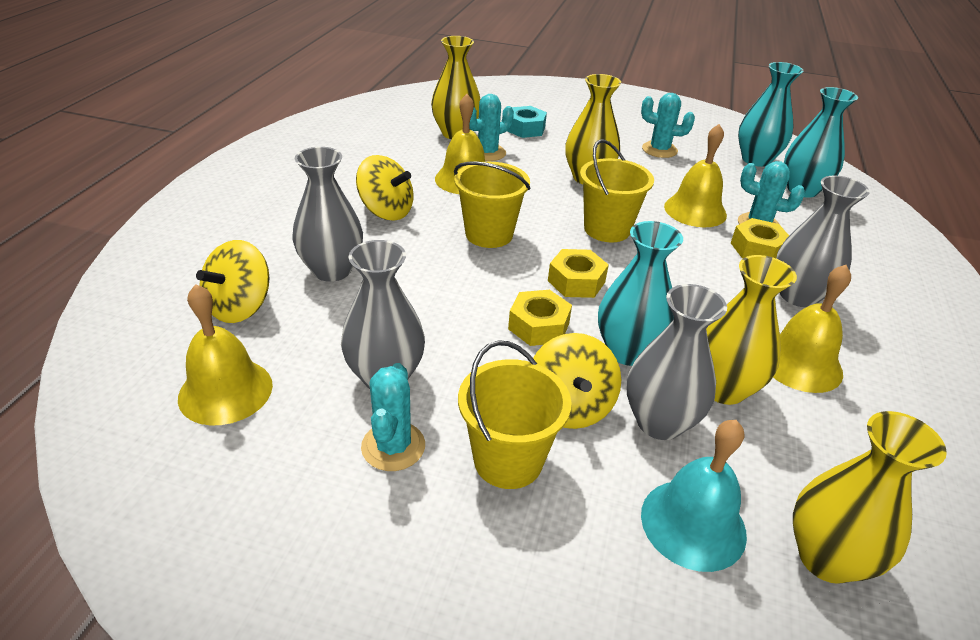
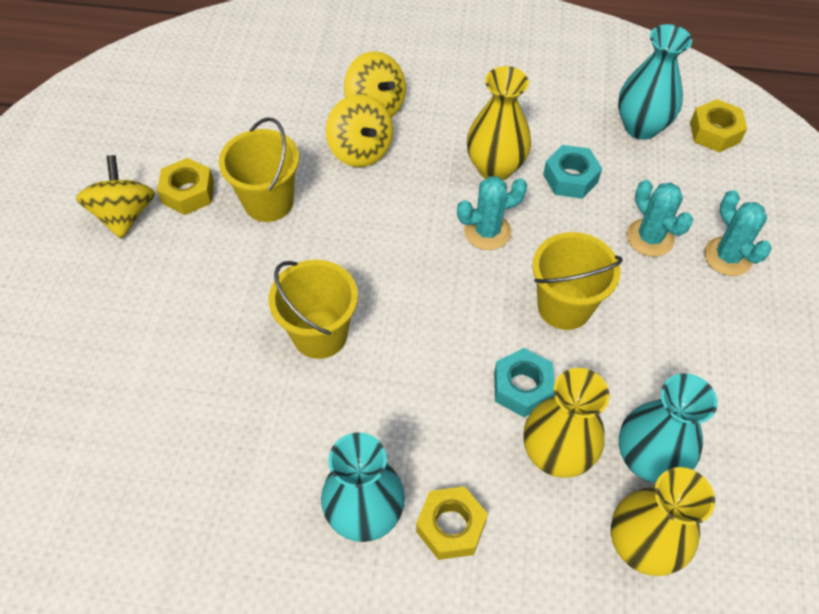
grey vase: 4 -> 0
turquoise bell: 1 -> 0
turquoise cactus: 4 -> 3
turquoise nut: 1 -> 2
yellow bell: 4 -> 0
yellow vase: 4 -> 3

